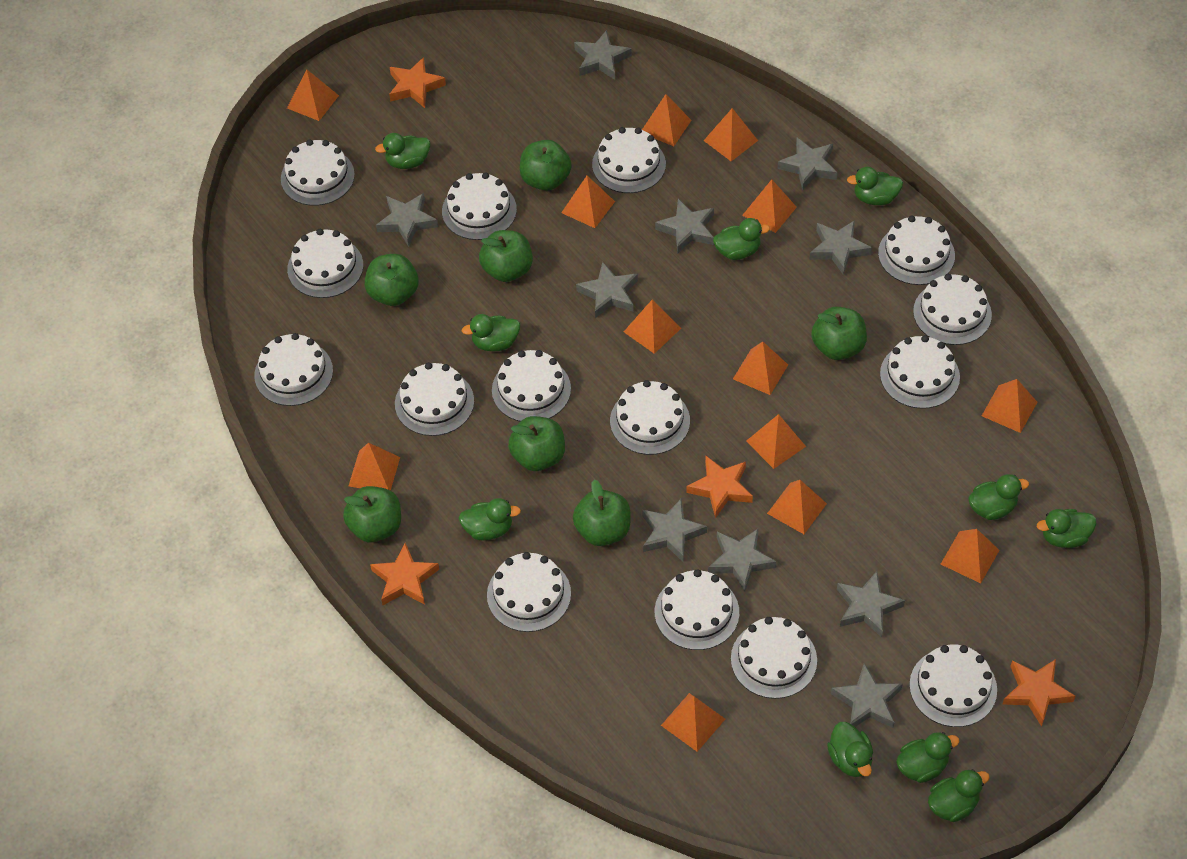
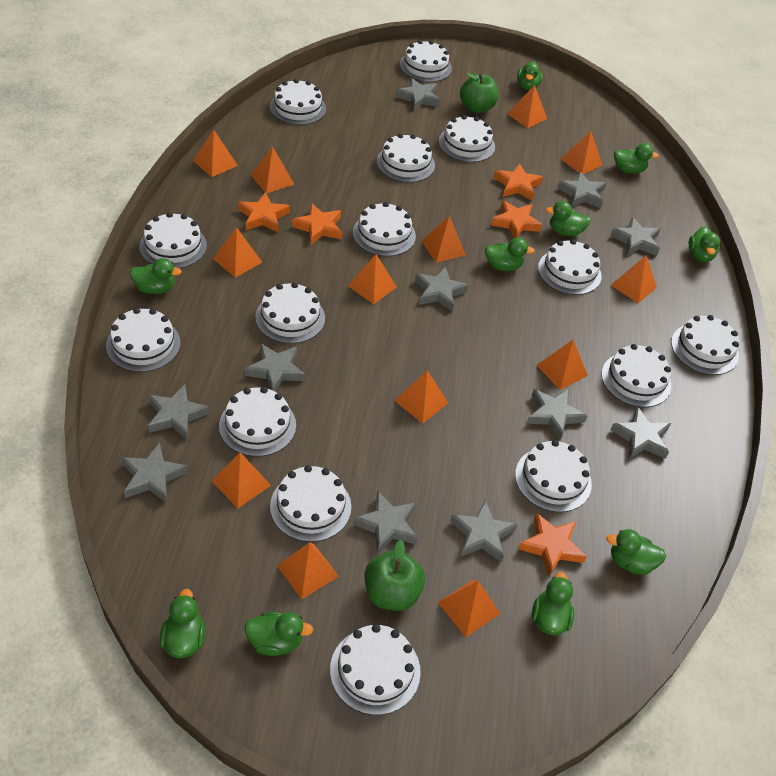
green apple: 7 -> 2
grey star: 10 -> 11
orange star: 4 -> 5

